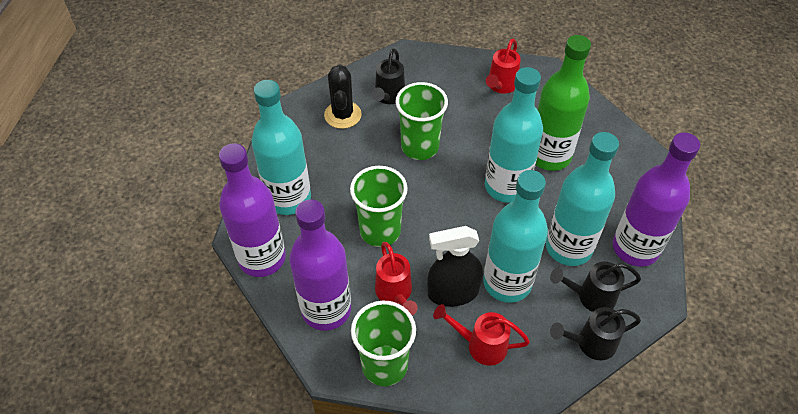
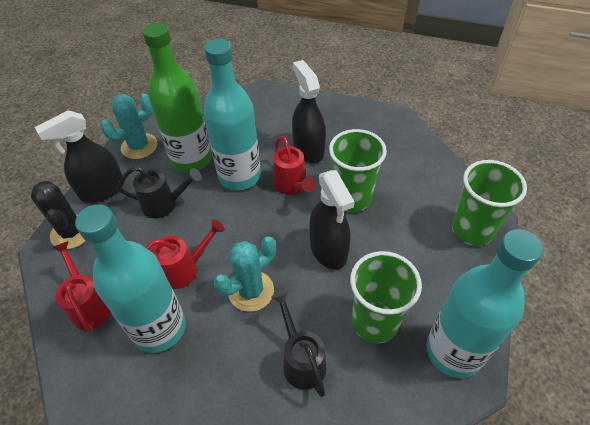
black spray bottle: 1 -> 3
black watering can: 3 -> 2
purple bottle: 3 -> 0
turquoise bottle: 4 -> 3
turquoise cactus: 0 -> 2

